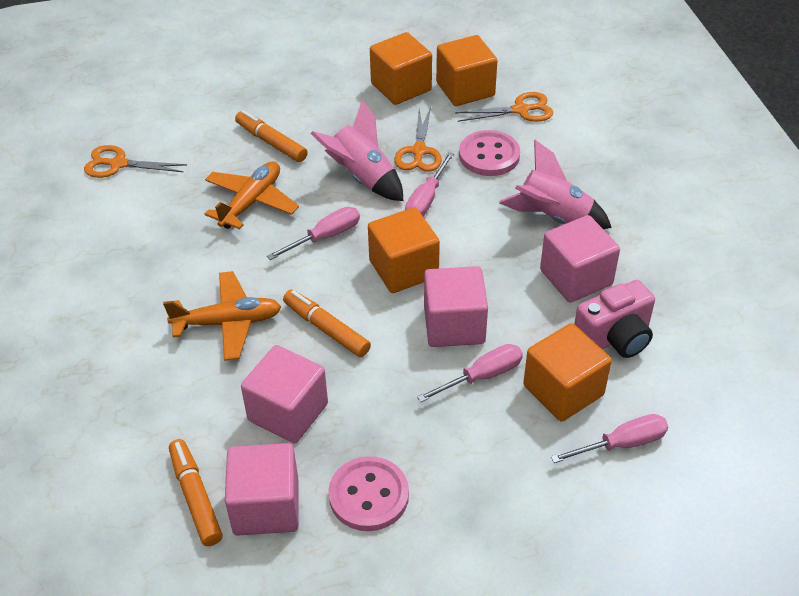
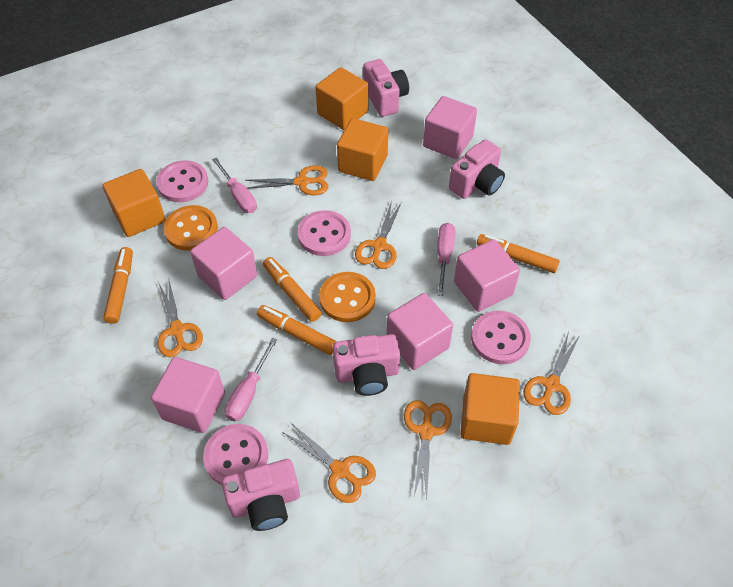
orange button: 0 -> 2
orange marker: 3 -> 4
orange plane: 2 -> 0
orange scissors: 3 -> 6
pink button: 2 -> 4
pink camera: 1 -> 4
pink cube: 4 -> 5
pink rocket: 2 -> 0
pink screwdriver: 4 -> 3

